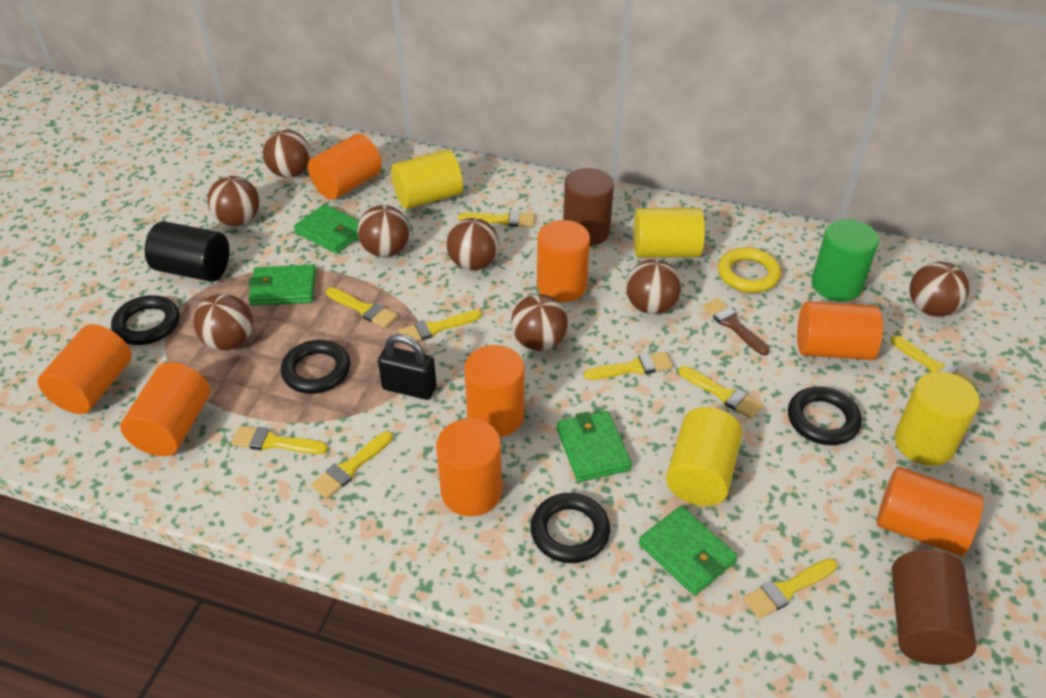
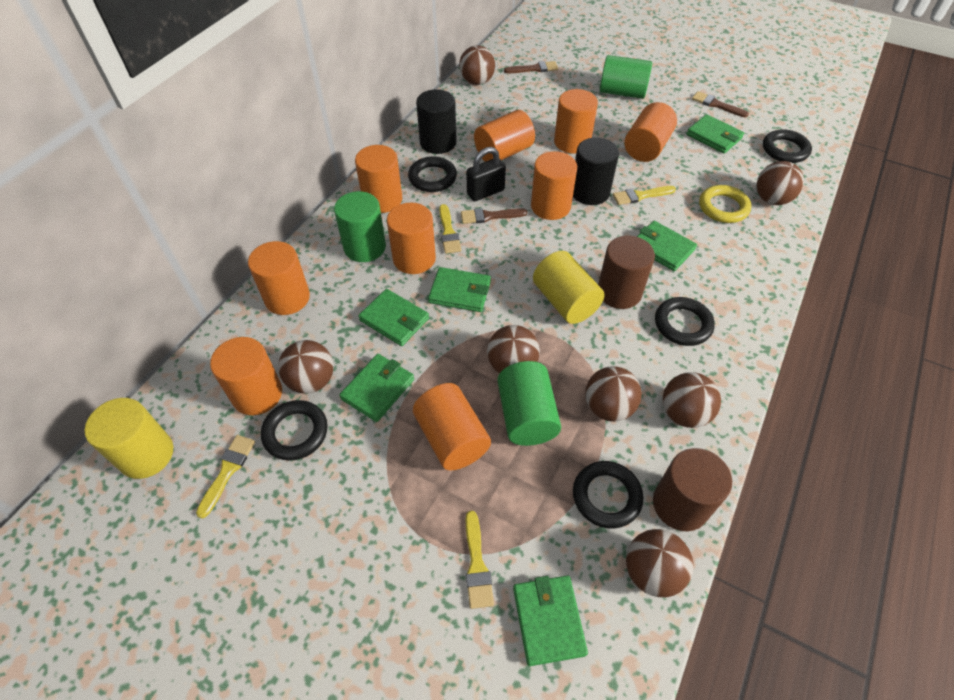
black cylinder: 1 -> 2
black ring: 4 -> 5
brown ball: 8 -> 7
brown brush: 1 -> 3
green cylinder: 1 -> 3
green wallet: 4 -> 6
orange cylinder: 8 -> 9
yellow brush: 9 -> 4
yellow cylinder: 4 -> 2

